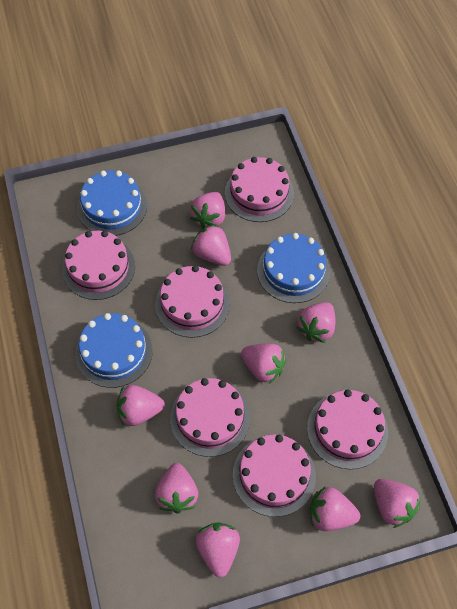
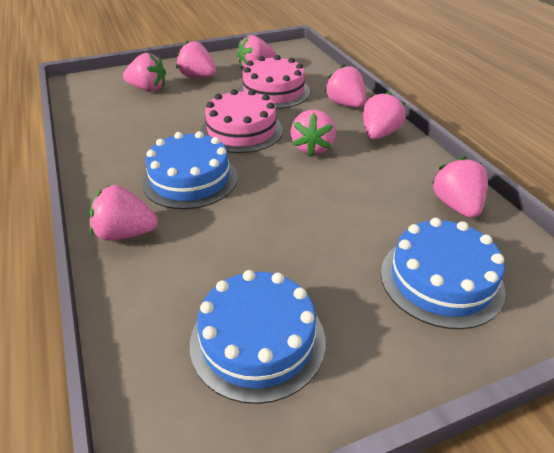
pink cake: 6 -> 2
pink strawberry: 9 -> 8

